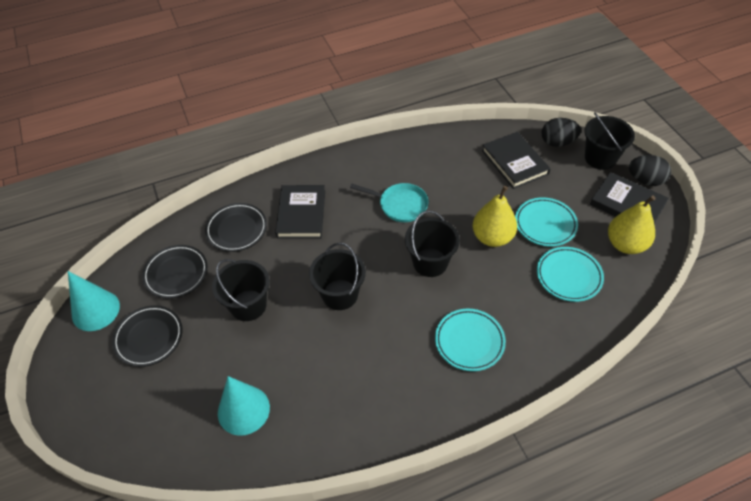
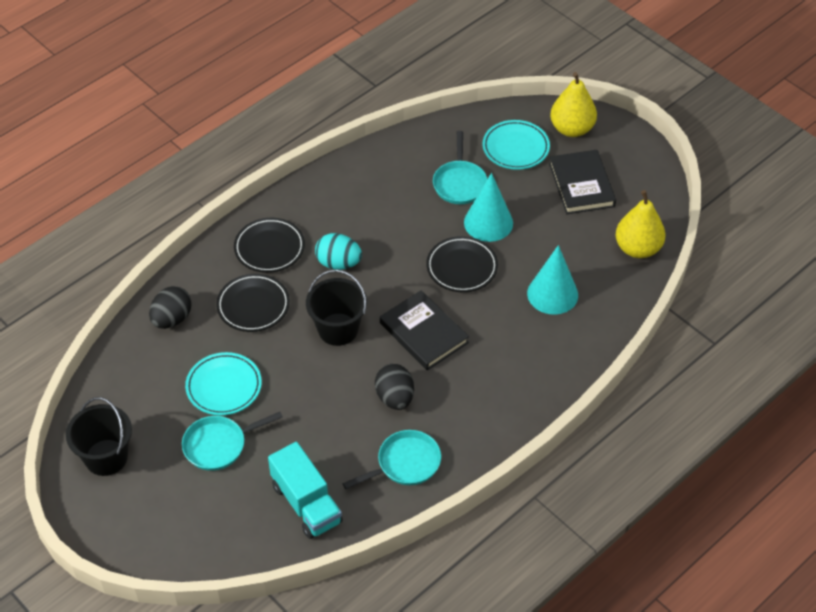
black book: 3 -> 2
black bucket: 4 -> 2
turquoise egg: 0 -> 1
turquoise pan: 1 -> 3
turquoise plate: 3 -> 2
turquoise truck: 0 -> 1

